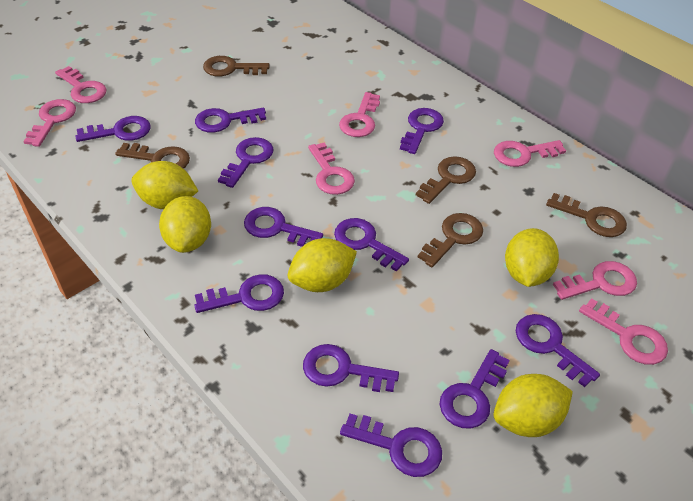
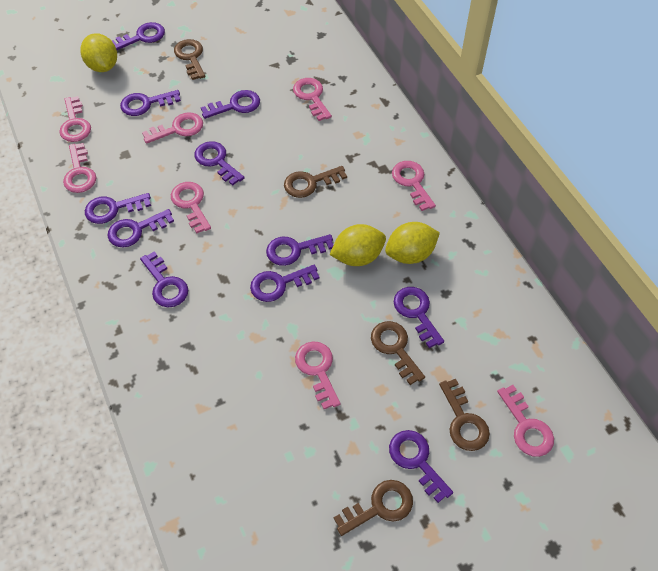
pink key: 7 -> 8
yellow lemon: 5 -> 3

